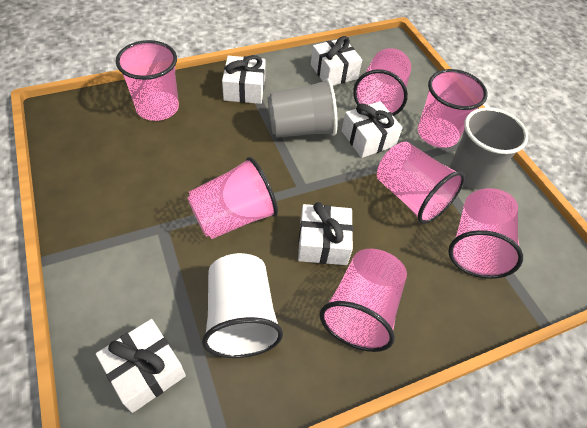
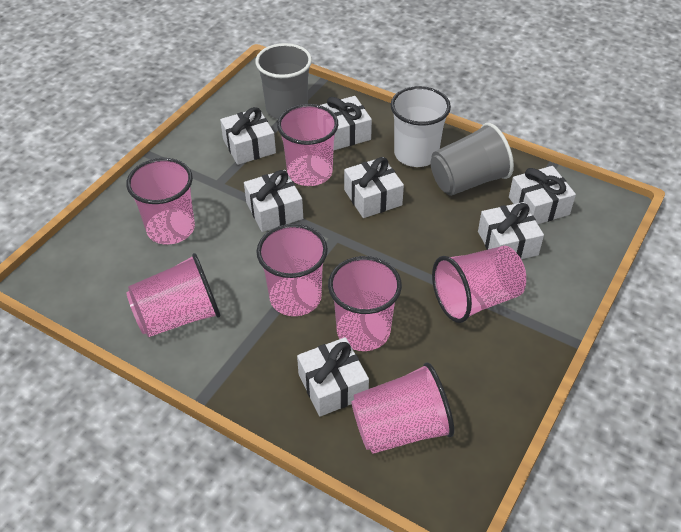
white gift: 5 -> 7

